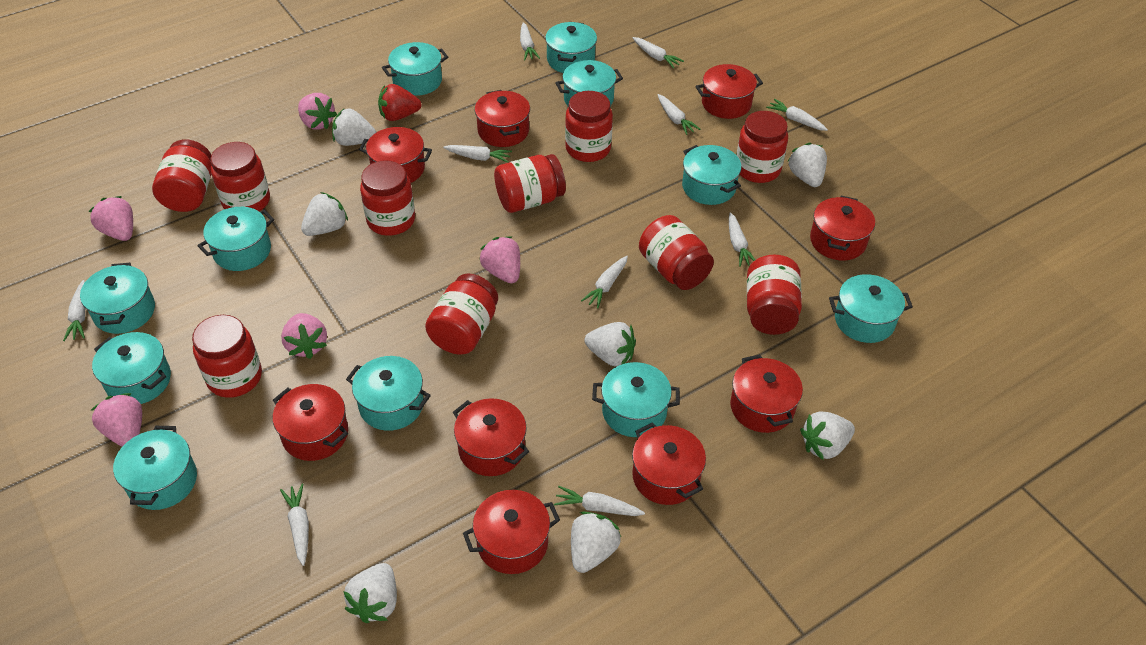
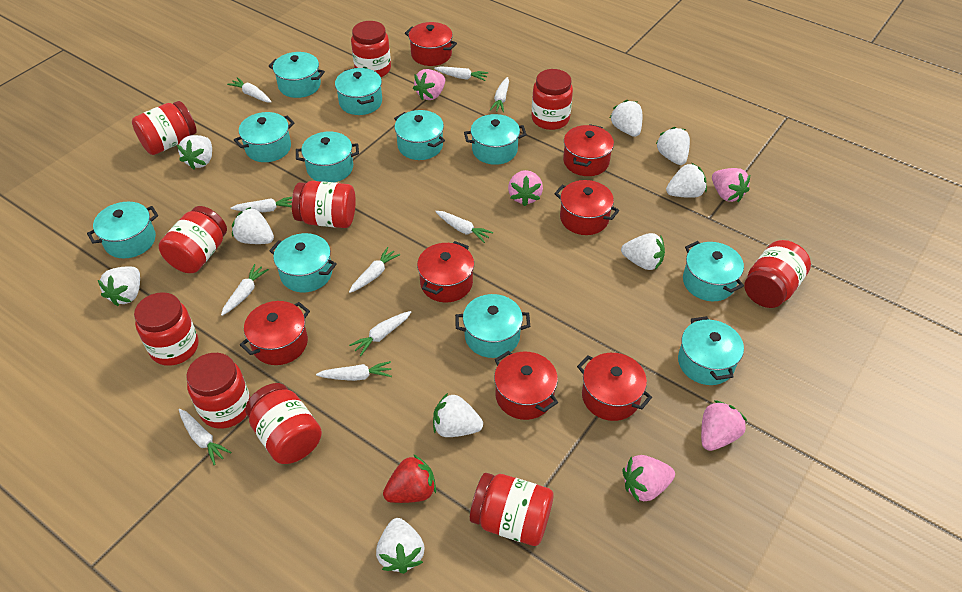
red pot: 9 -> 7
white strawberry: 7 -> 9

